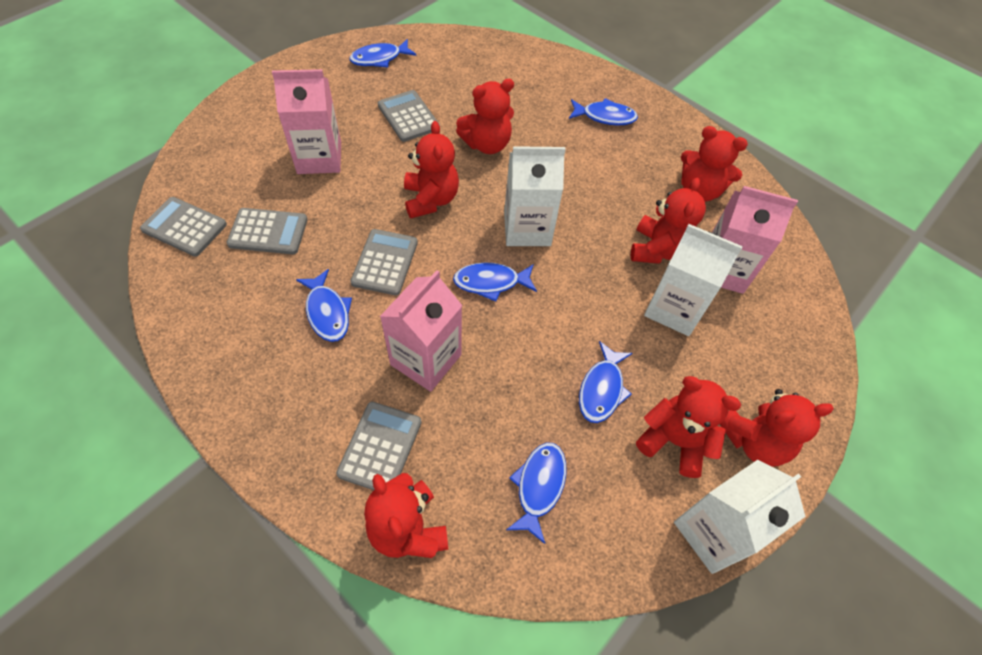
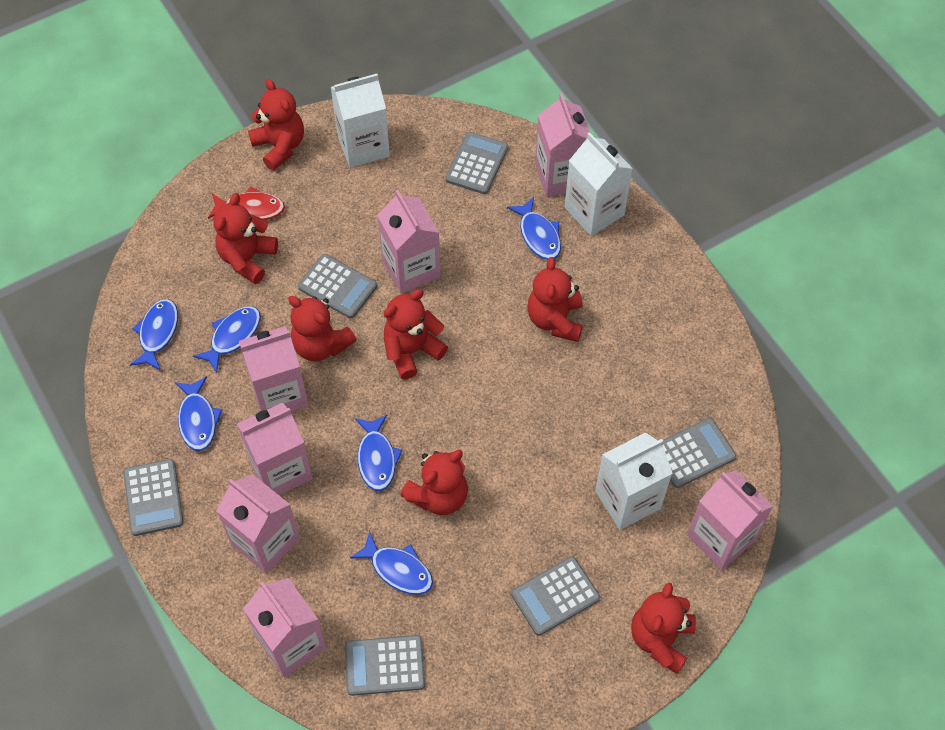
grey calculator: 5 -> 6
pink carton: 3 -> 7
red fish: 0 -> 1

